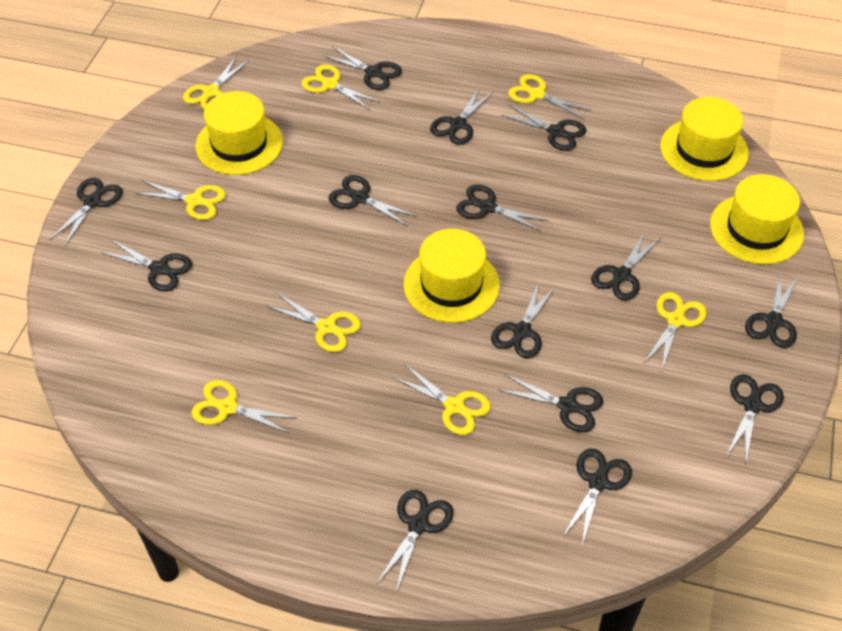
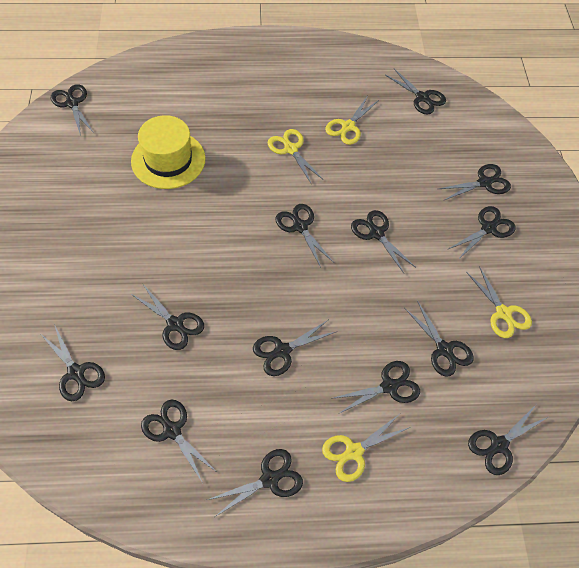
yellow hat: 4 -> 1
yellow scissors: 8 -> 4

